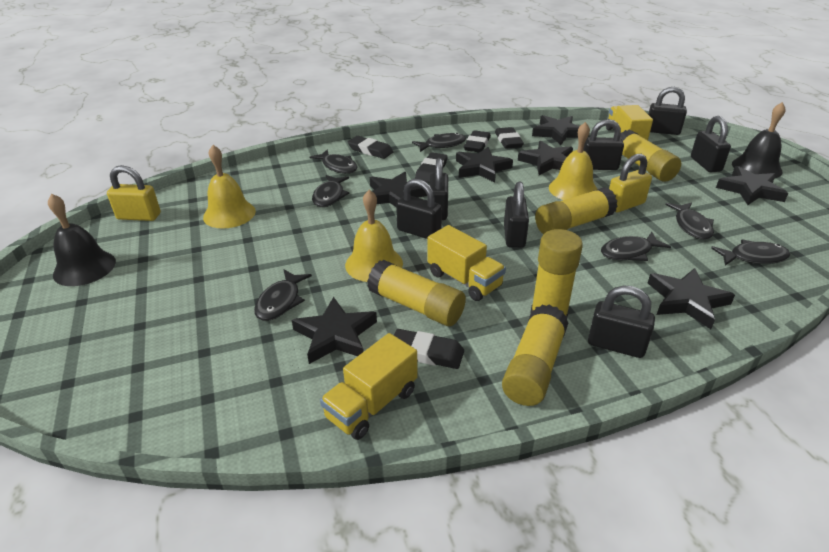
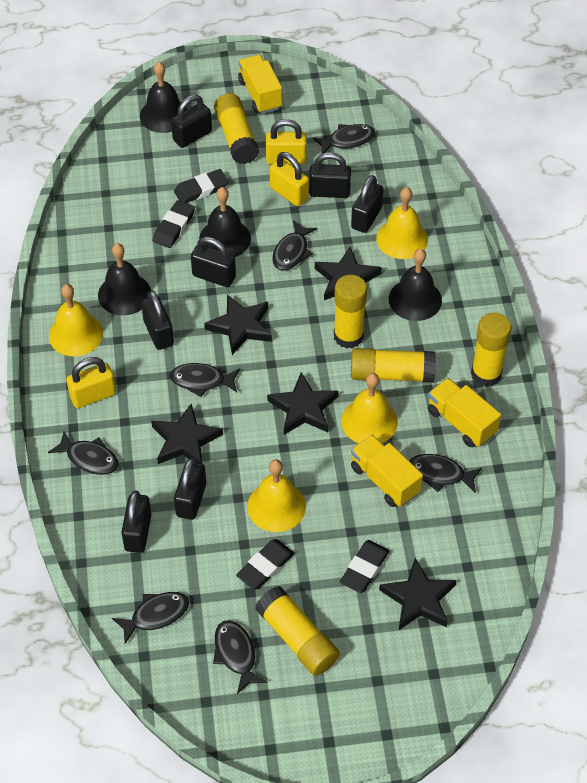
black bell: 2 -> 4
black eraser: 5 -> 4
black star: 7 -> 5
yellow bell: 3 -> 4
yellow padlock: 2 -> 3

